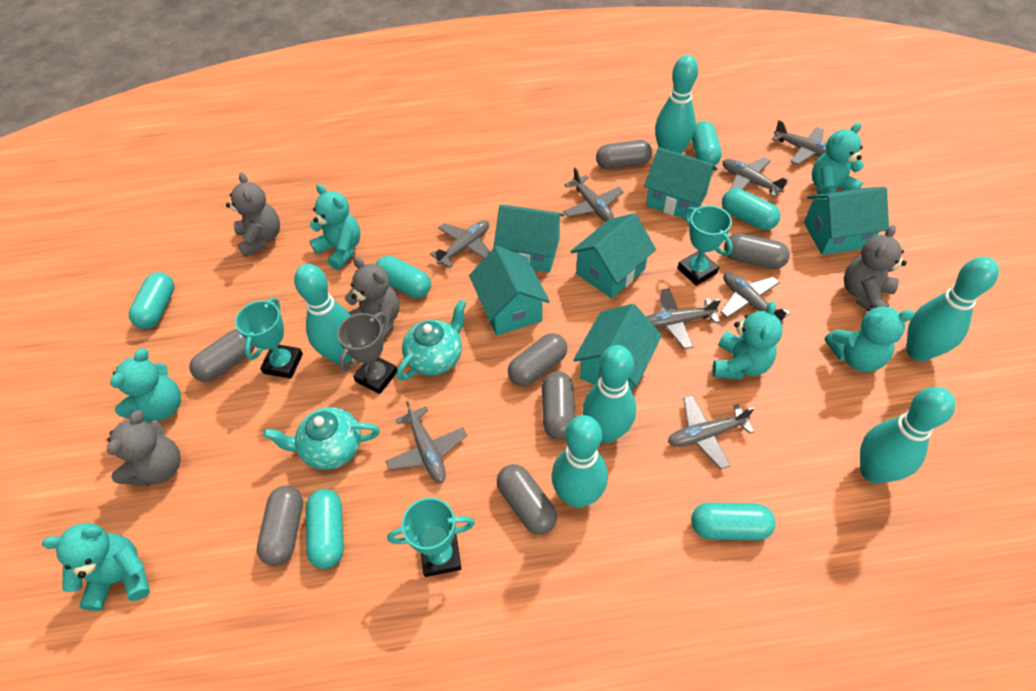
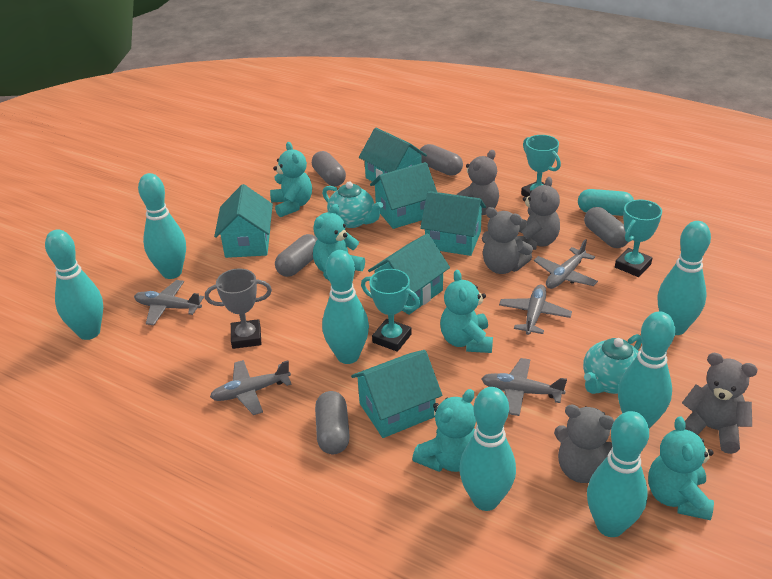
grey capsule: 7 -> 5
grey plane: 8 -> 5
grey teddy bear: 4 -> 5
turquoise bowling pin: 6 -> 7
turquoise capsule: 6 -> 1
turquoise teddy bear: 6 -> 5

